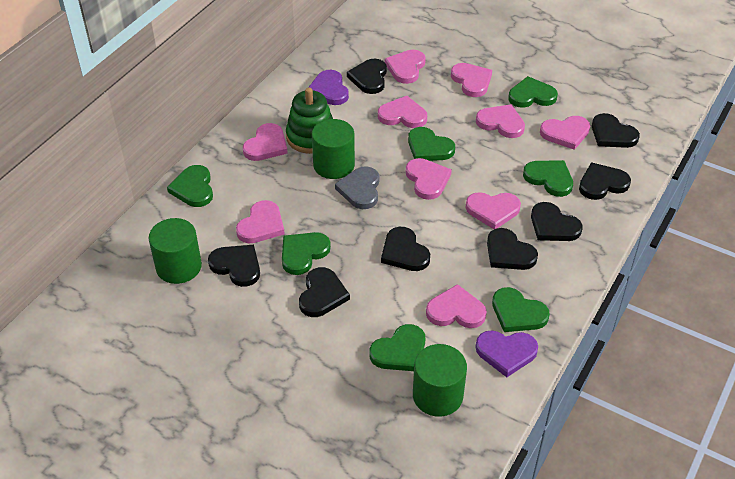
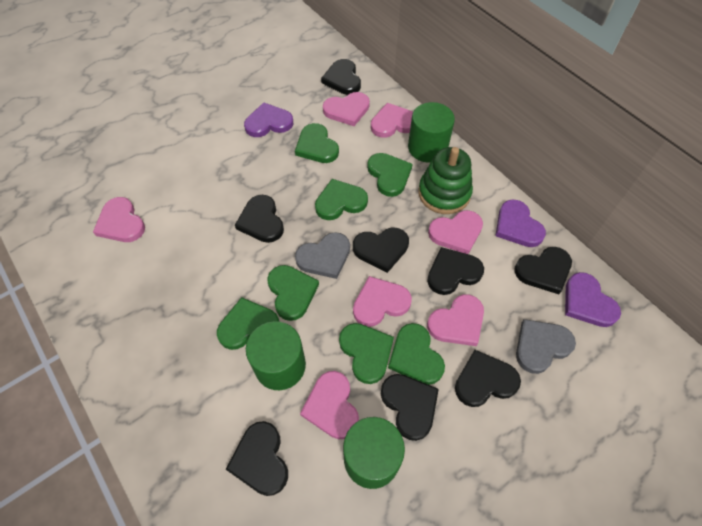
grey heart: 1 -> 2
pink heart: 10 -> 7
purple heart: 2 -> 3

